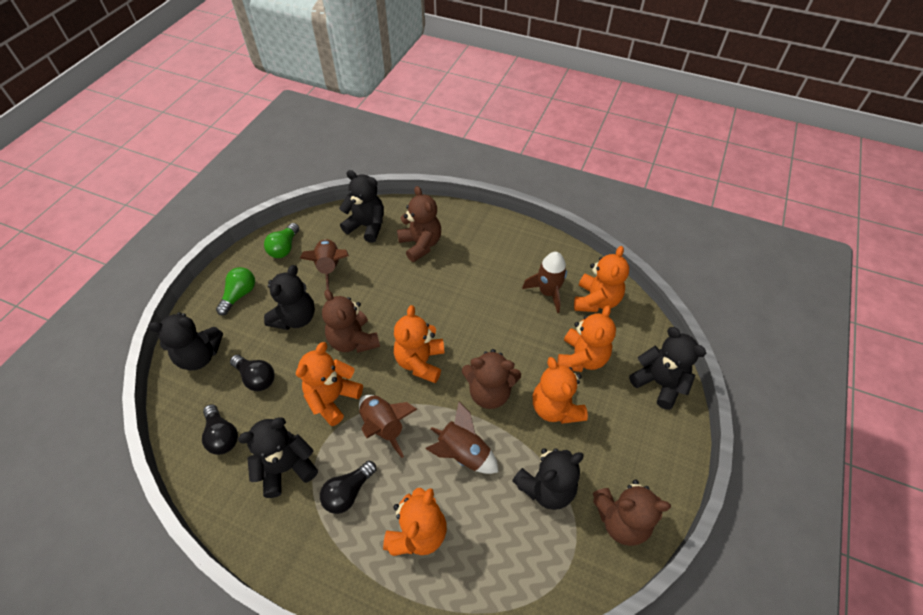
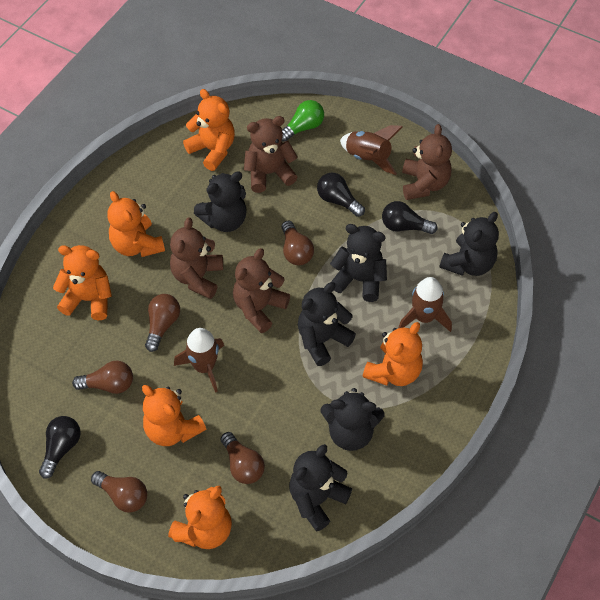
brown light bulb: 0 -> 5
brown rocket: 4 -> 3
green light bulb: 2 -> 1

